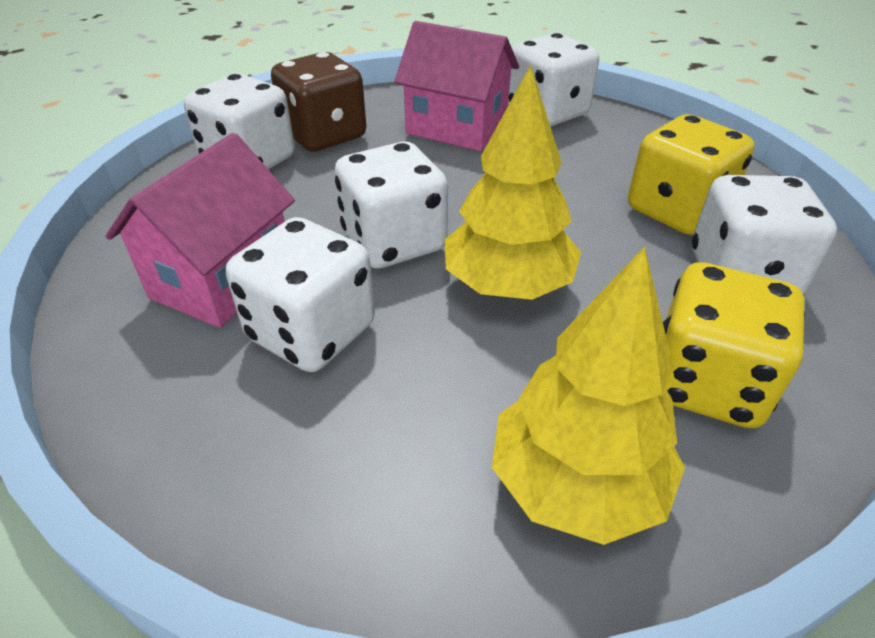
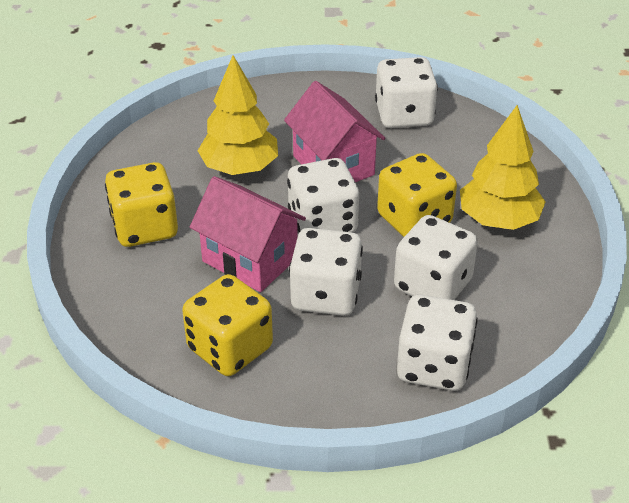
brown dice: 1 -> 0
yellow dice: 2 -> 3

